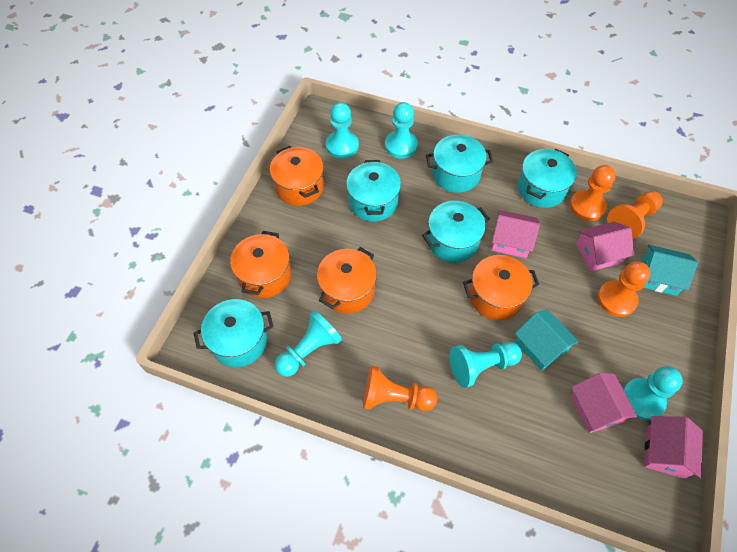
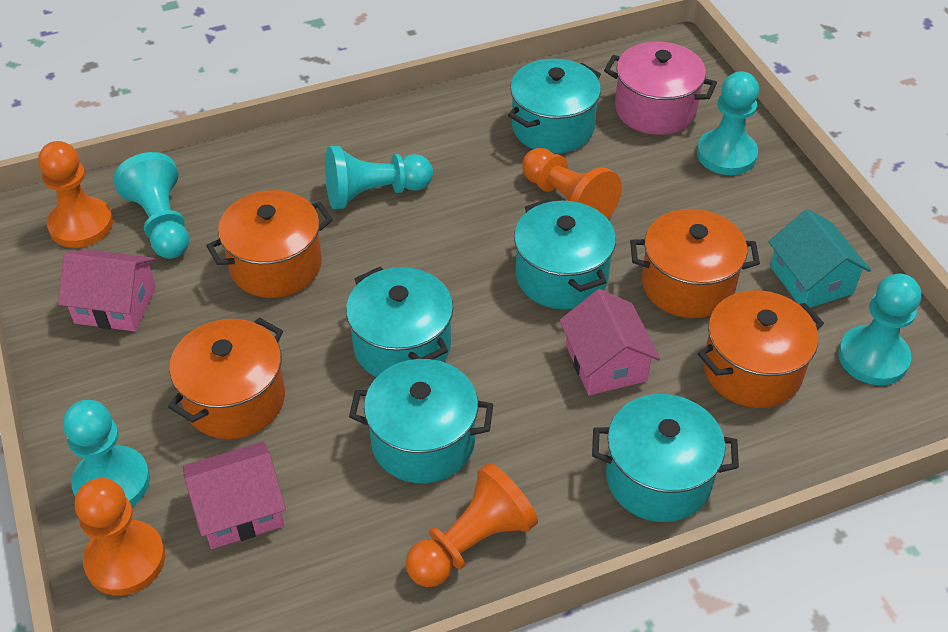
pink house: 4 -> 3
pink pot: 0 -> 1
turquoise house: 2 -> 1

